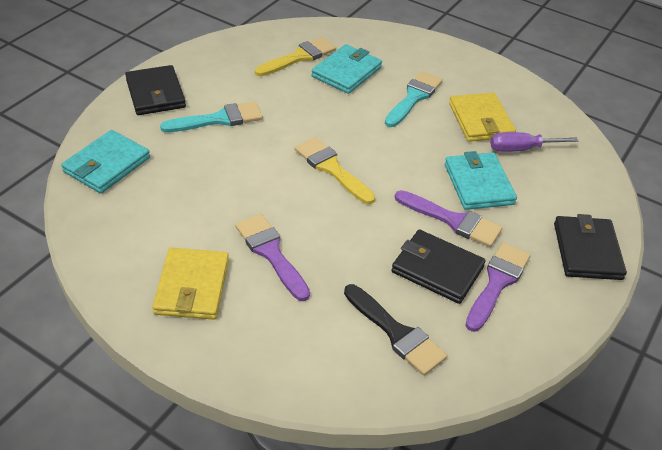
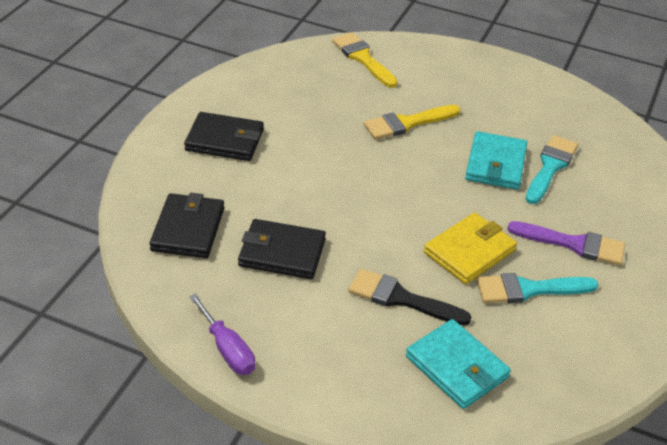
purple brush: 3 -> 1
turquoise wallet: 3 -> 2
yellow wallet: 2 -> 1

